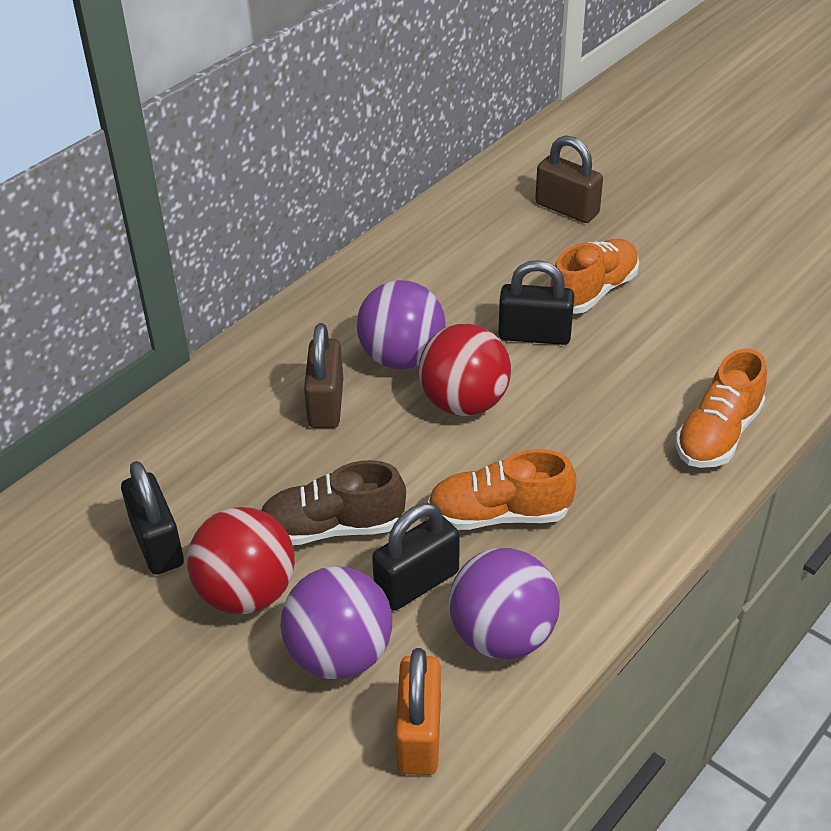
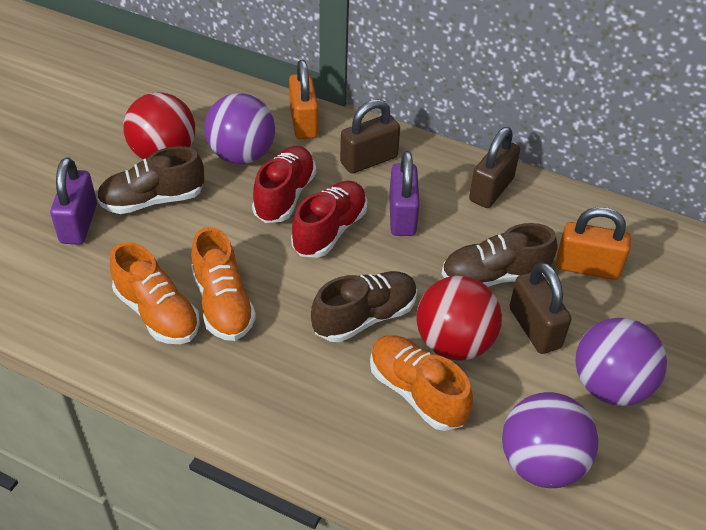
black padlock: 3 -> 0
brown padlock: 2 -> 3
brown shoe: 1 -> 3
orange padlock: 1 -> 2
purple padlock: 0 -> 2
red shoe: 0 -> 2

